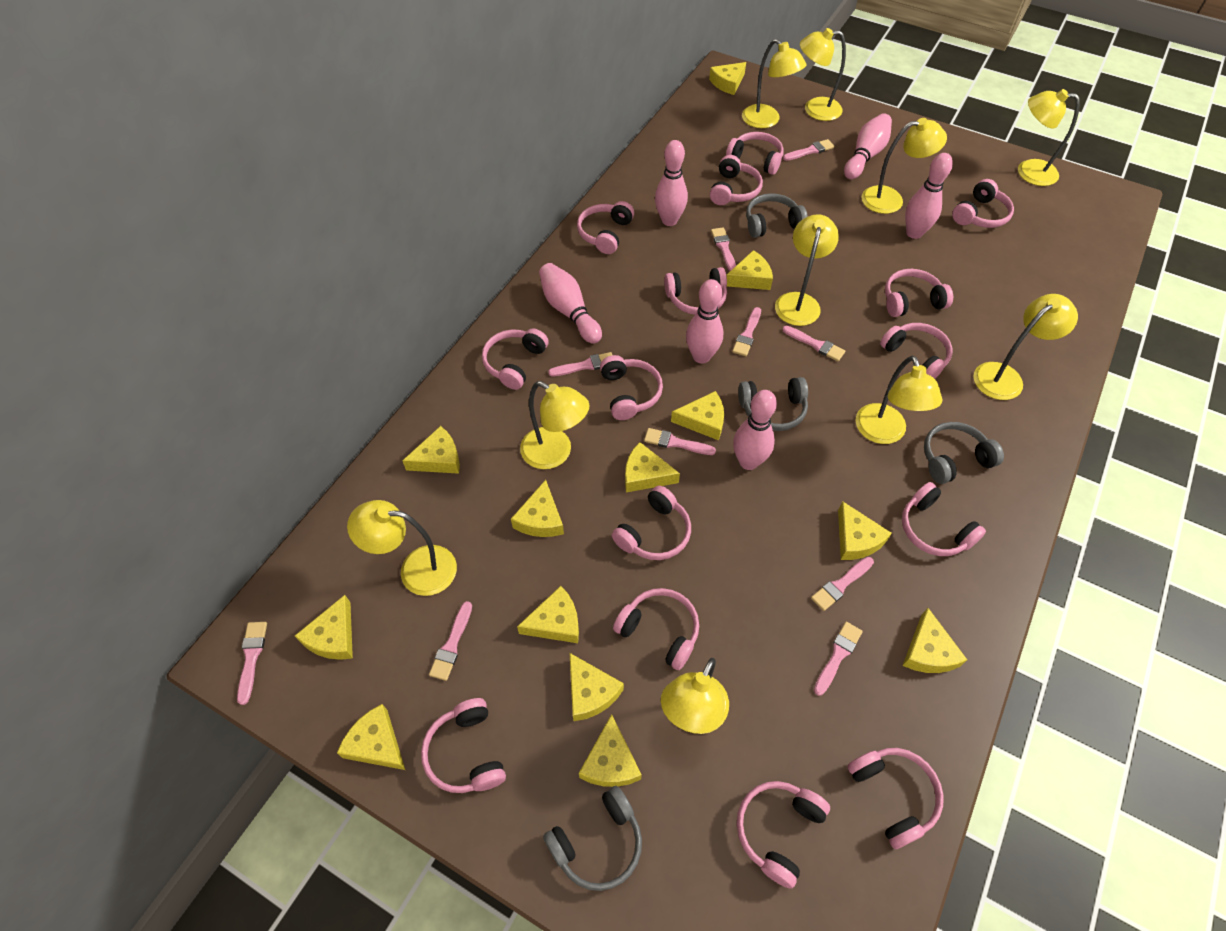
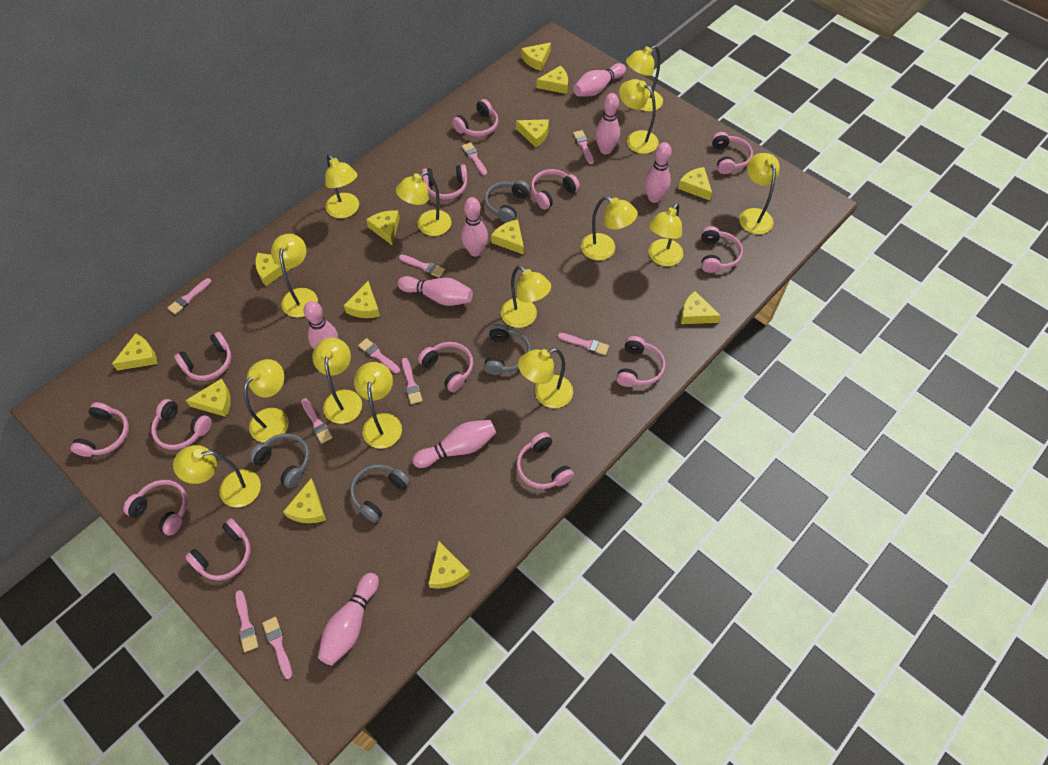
pink bowling pin: 6 -> 8
pink headphones: 15 -> 13
yellow lamp: 10 -> 14

